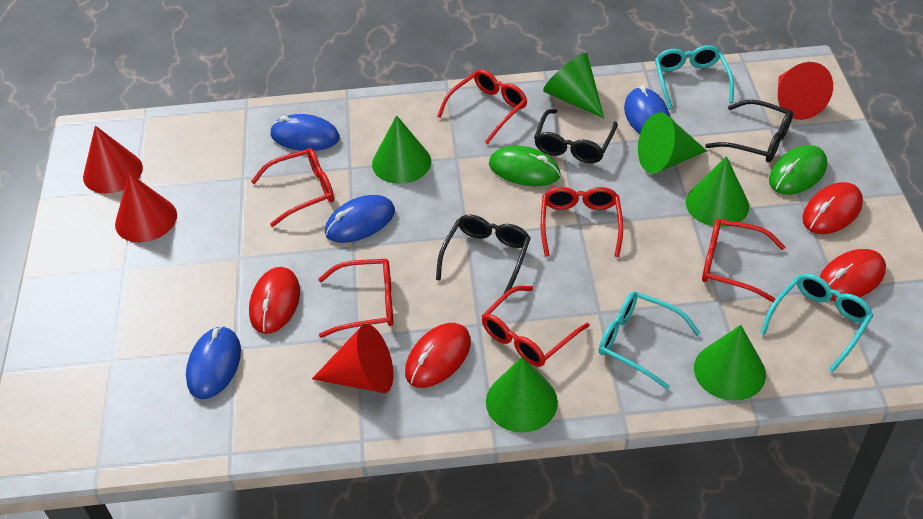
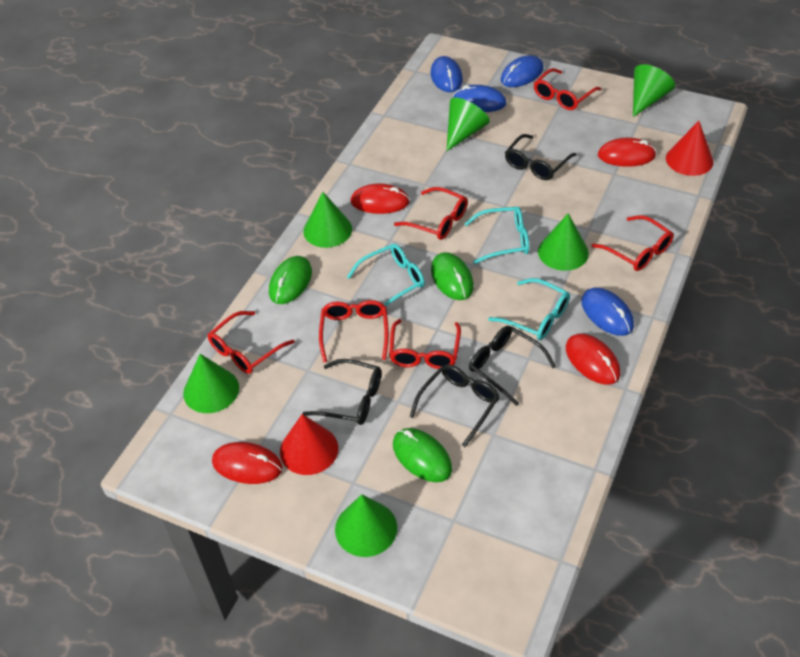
black glasses: 3 -> 4
green mouse: 2 -> 3
red cone: 4 -> 2

